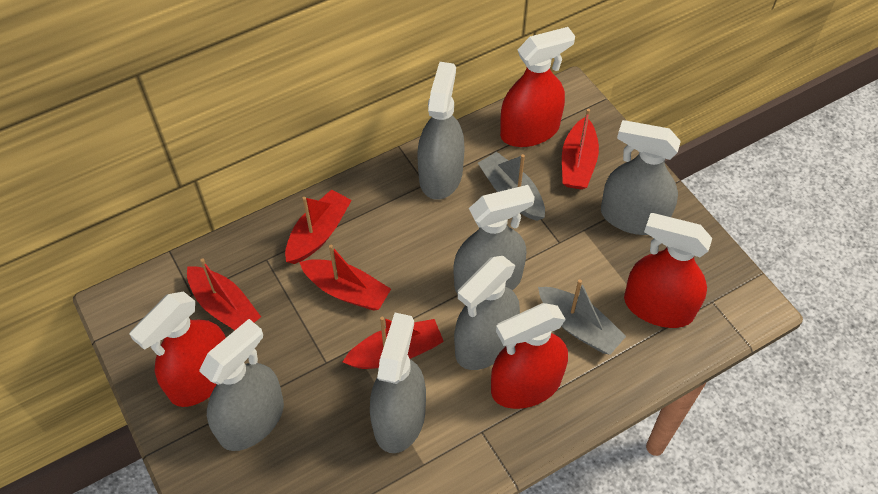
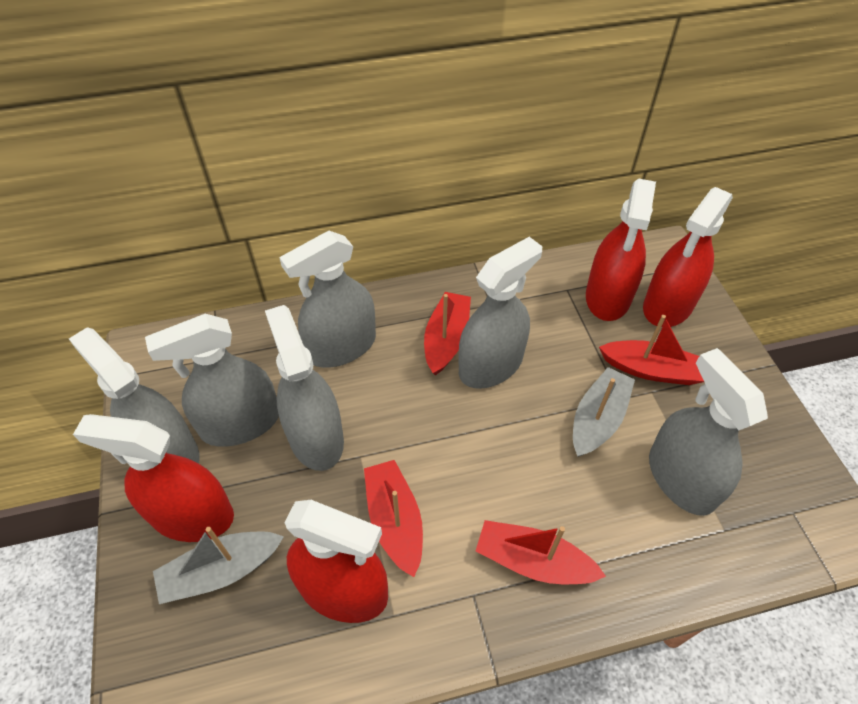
red boat: 5 -> 4

